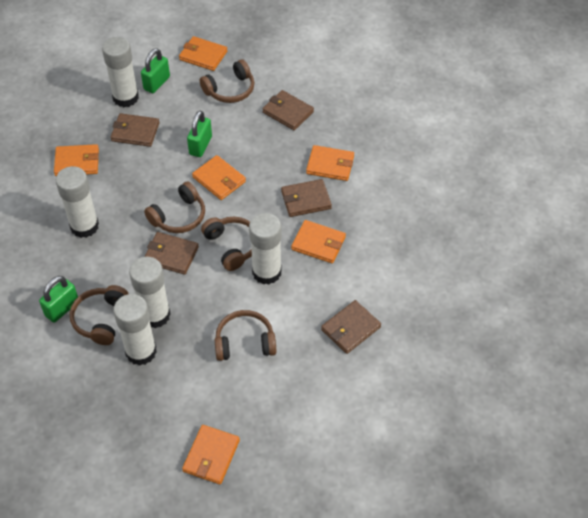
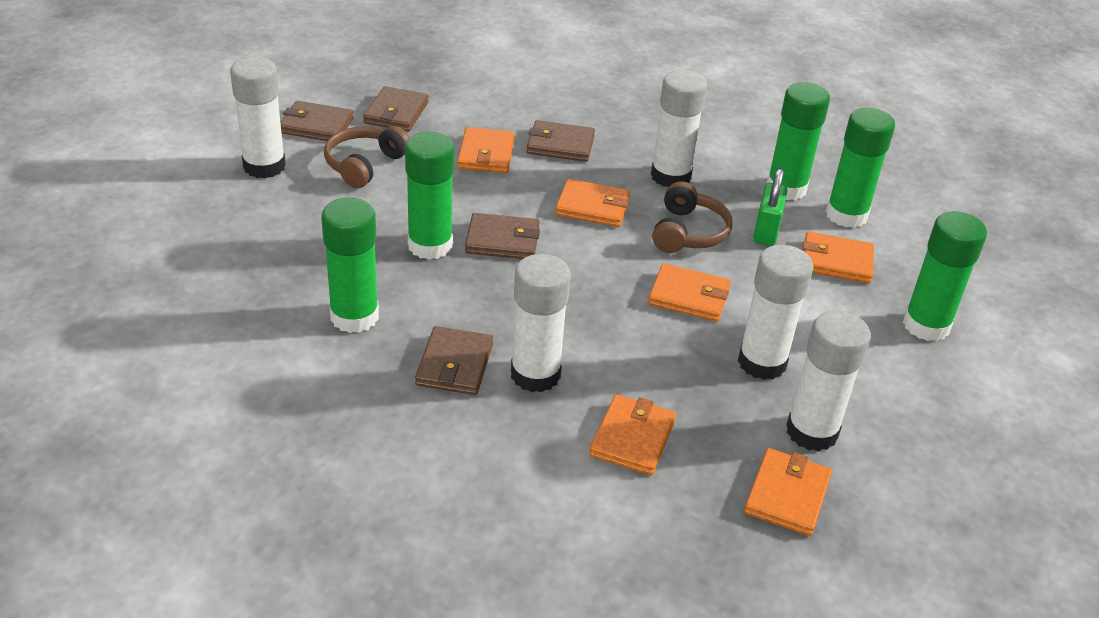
brown headphones: 5 -> 2
green glue stick: 0 -> 5
green padlock: 3 -> 1

